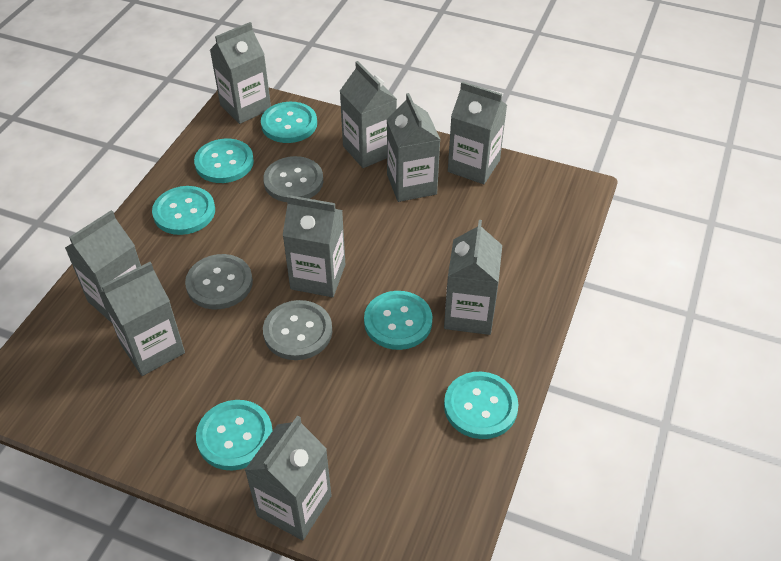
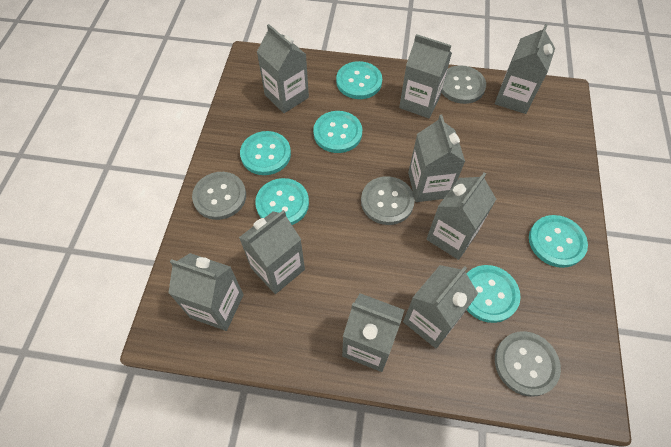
grey button: 3 -> 4

